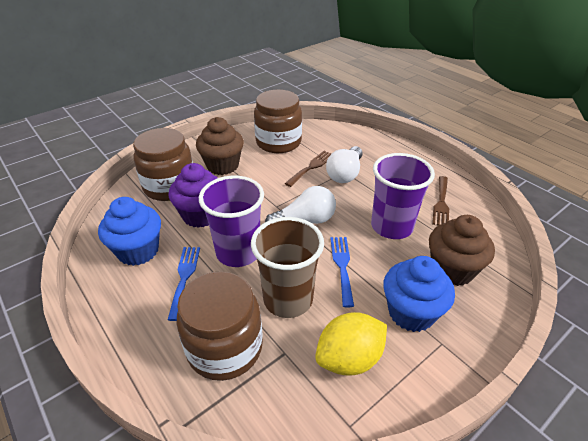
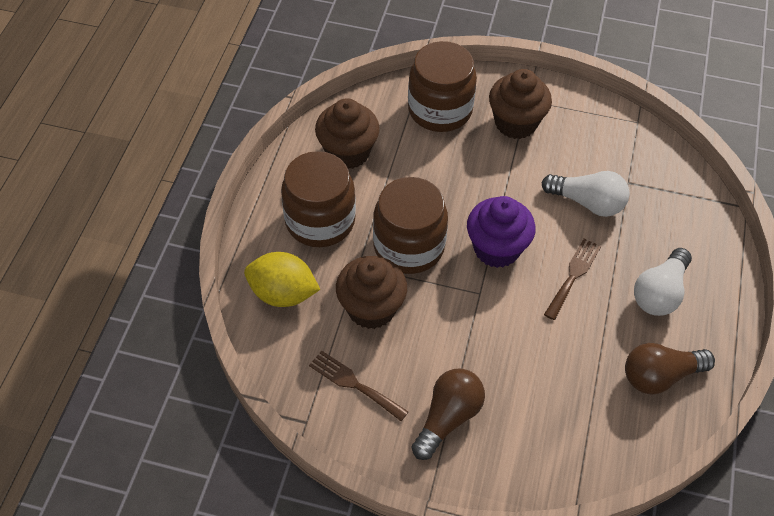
blue cupcake: 2 -> 0
blue fork: 2 -> 0
brown cup: 1 -> 0
brown cupcake: 2 -> 3
brown light bulb: 0 -> 2
purple cup: 2 -> 0

